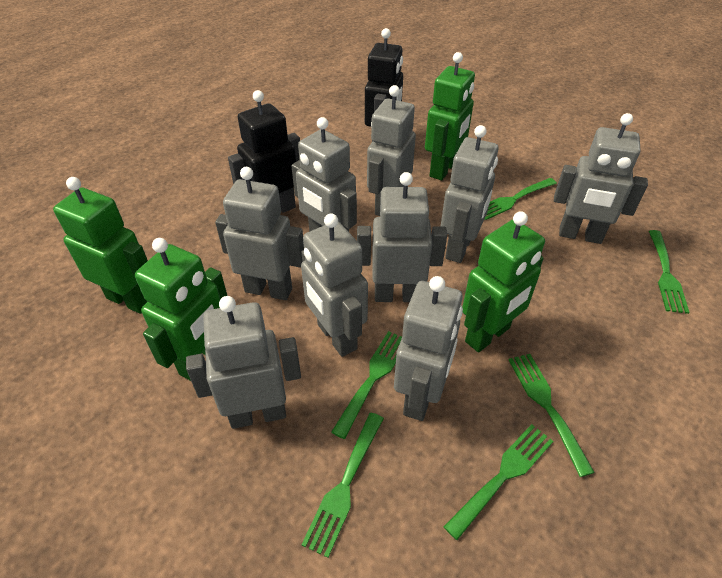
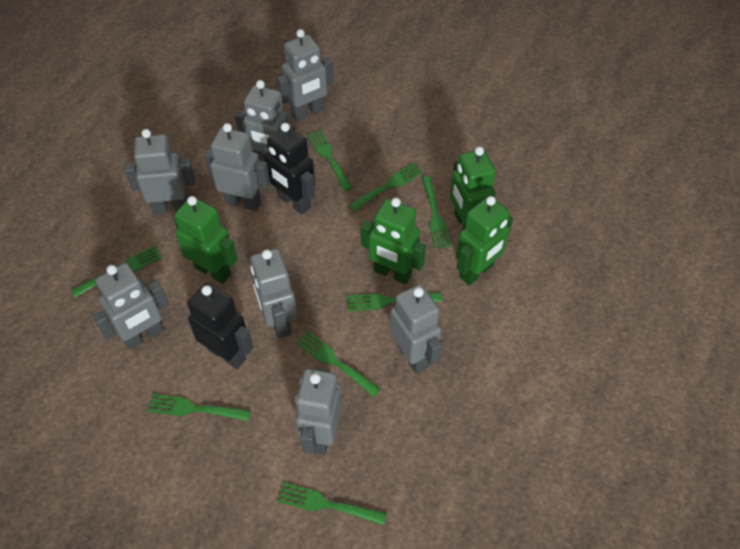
green fork: 6 -> 8
grey robot: 9 -> 8

